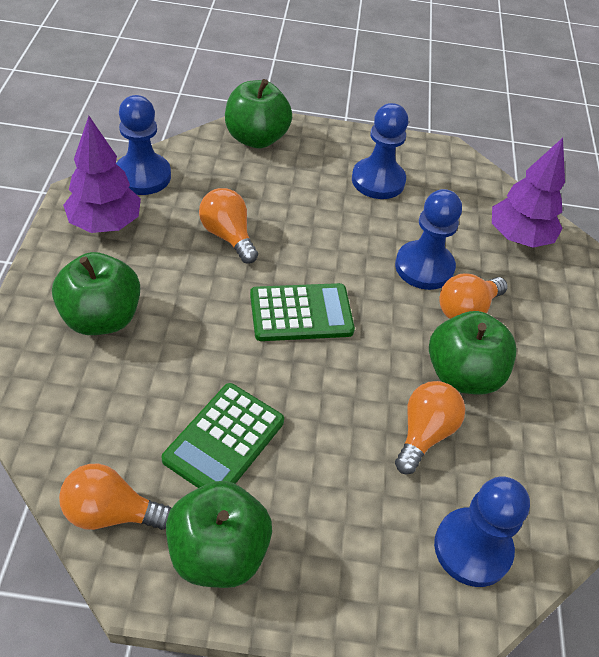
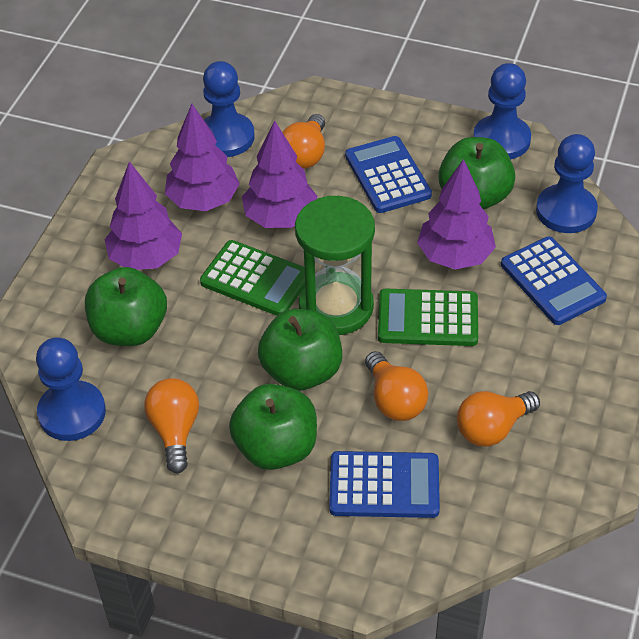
blue calculator: 0 -> 3
green hourglass: 0 -> 1
purple tree: 2 -> 4

